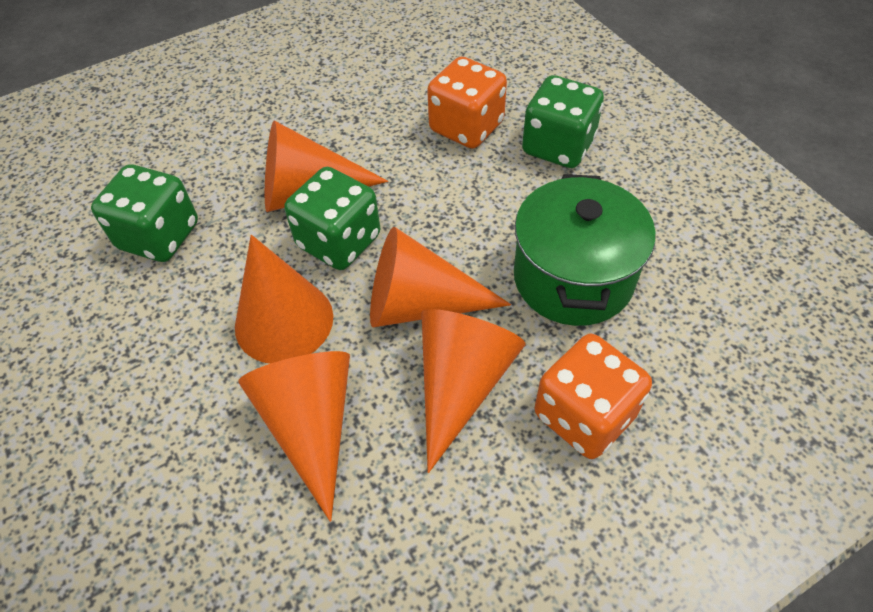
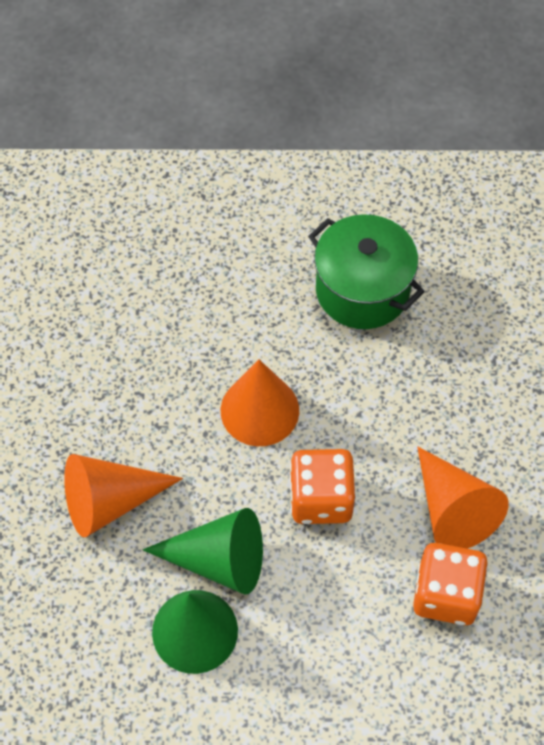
green cone: 0 -> 2
green dice: 3 -> 0
orange cone: 5 -> 3

